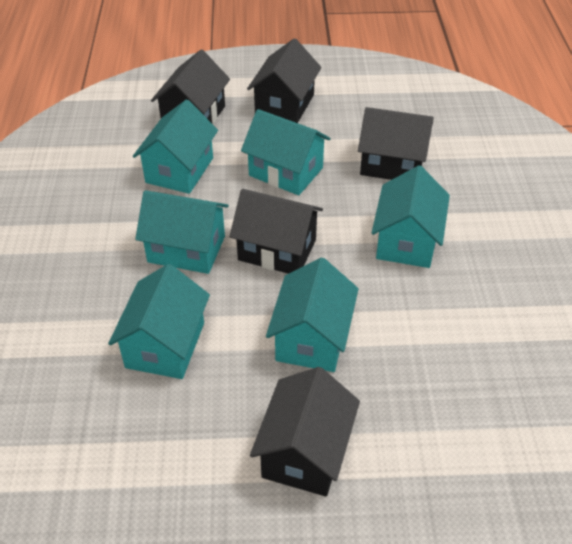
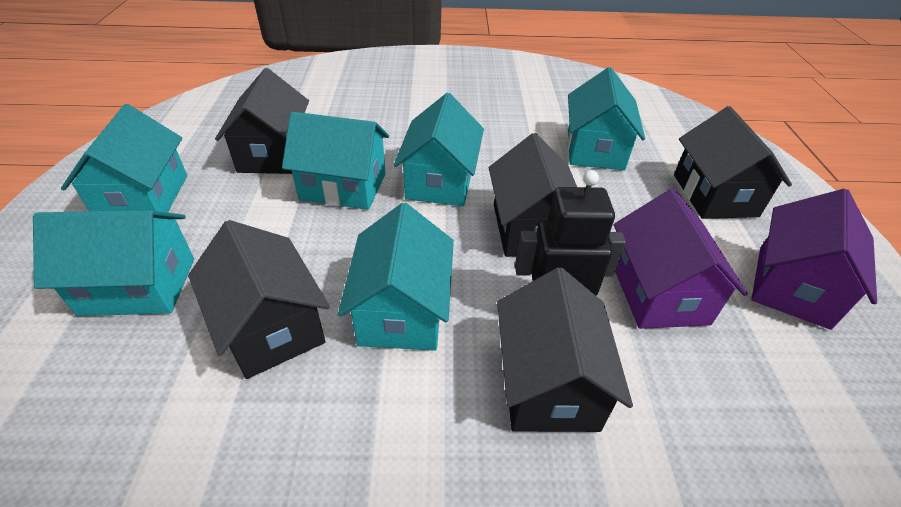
black robot: 0 -> 1
purple house: 0 -> 2

